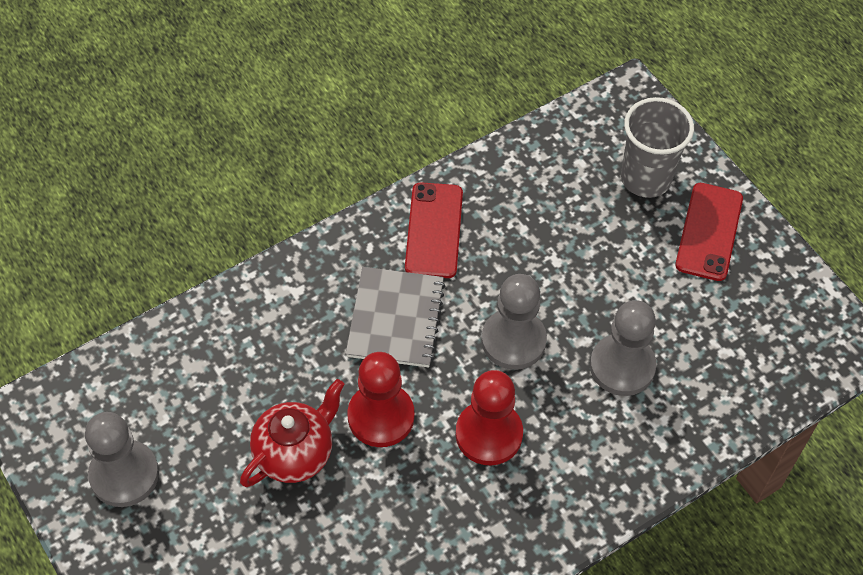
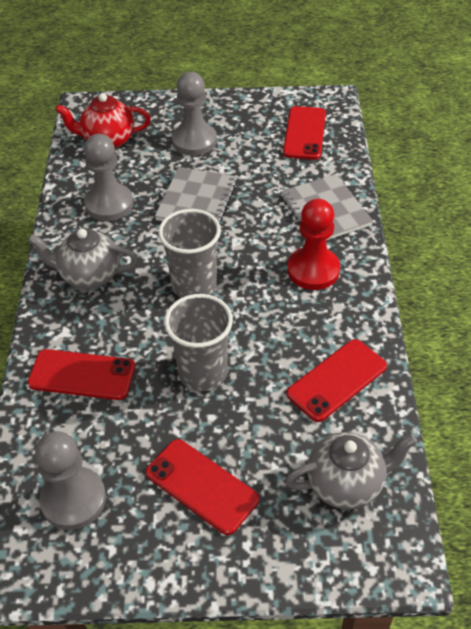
grey cup: 1 -> 2
grey notebook: 1 -> 2
grey teapot: 0 -> 2
red pawn: 2 -> 1
red phone: 2 -> 4

